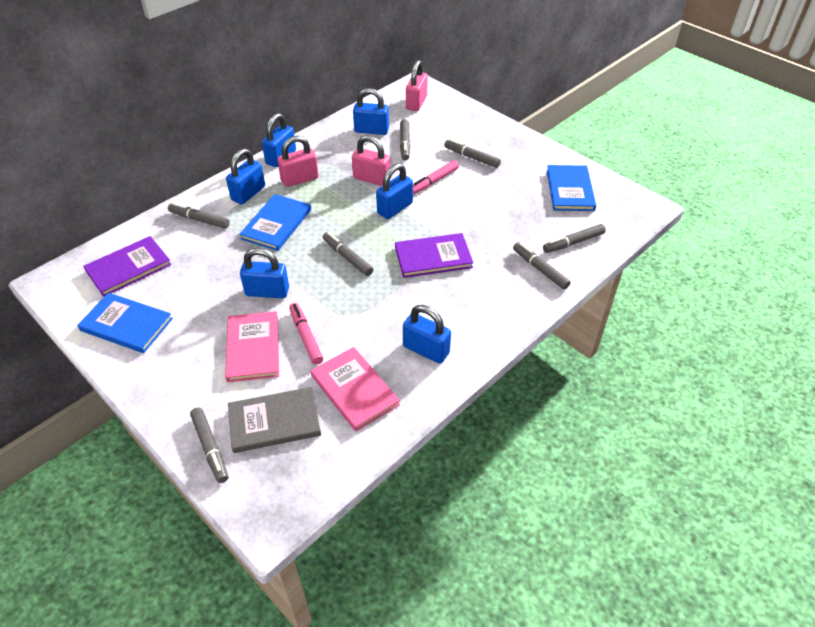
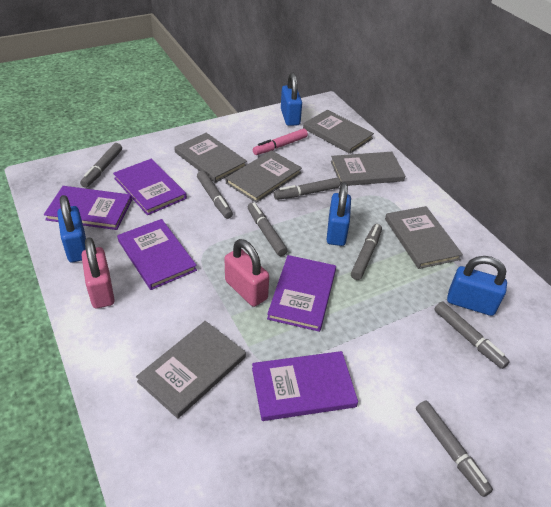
blue book: 3 -> 0
blue padlock: 6 -> 4
grey book: 1 -> 6
pink book: 2 -> 0
pink marker: 2 -> 1
pink padlock: 3 -> 2
purple book: 2 -> 5

